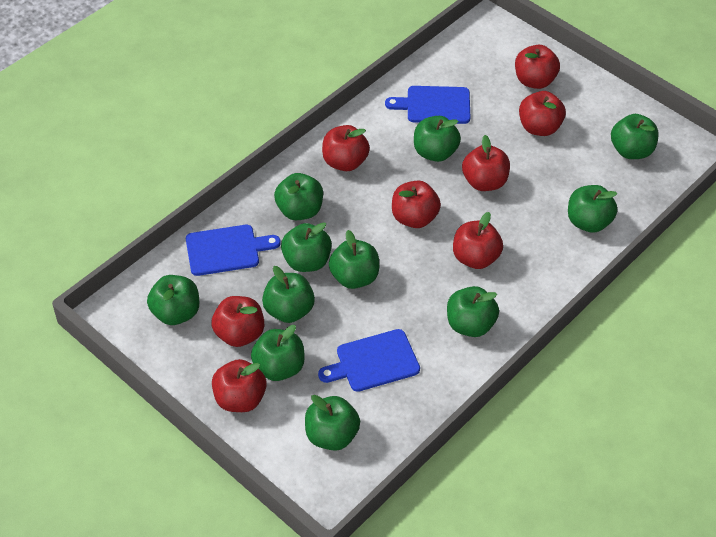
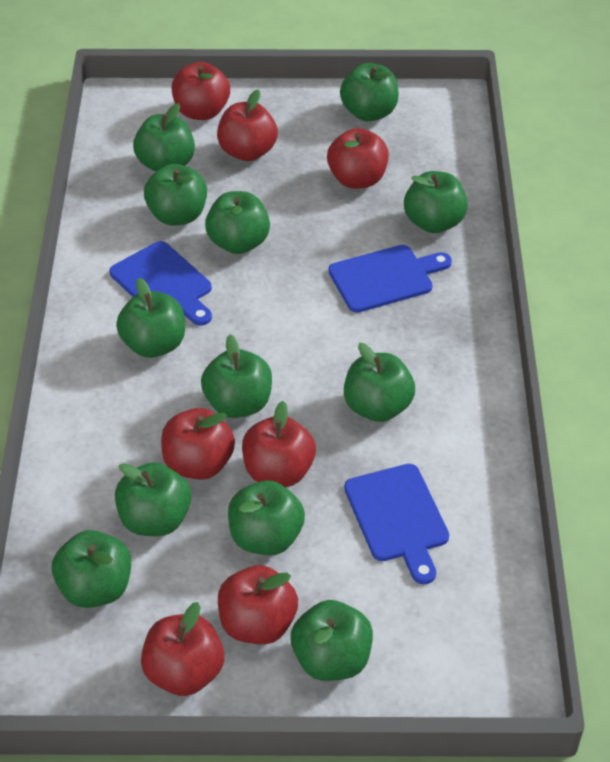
green apple: 11 -> 12
red apple: 8 -> 7

